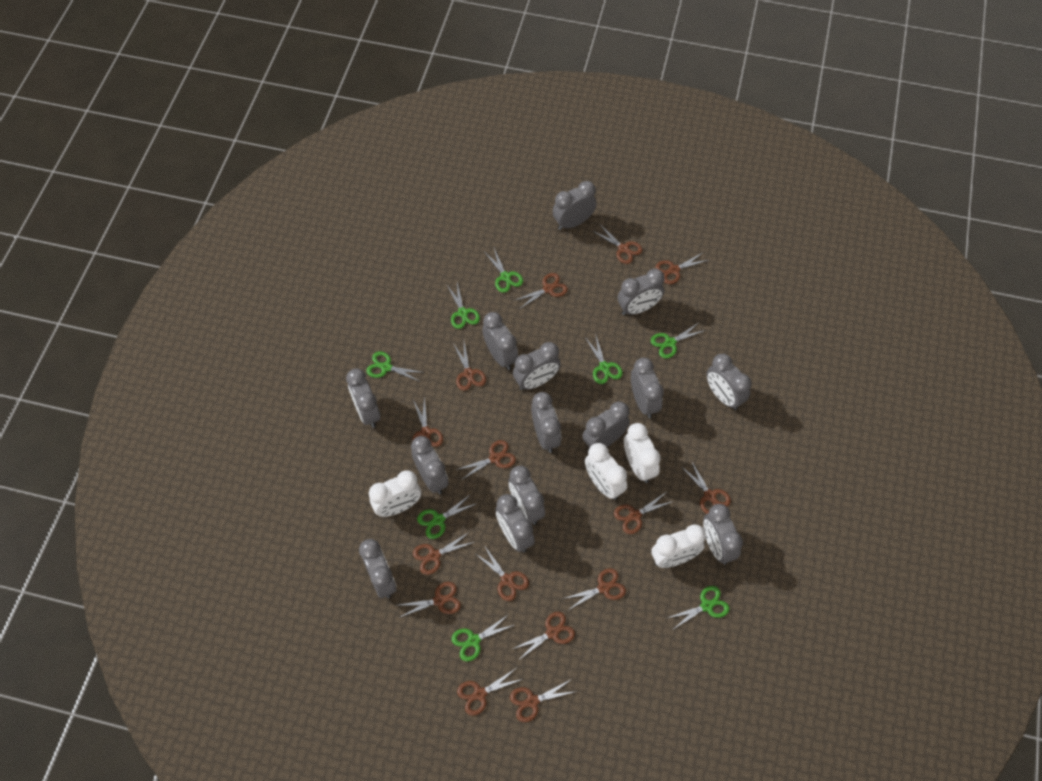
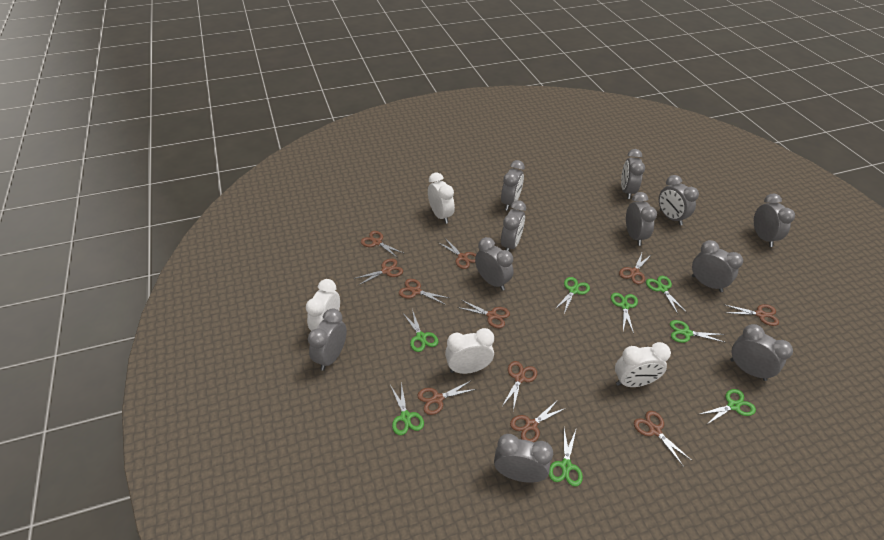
brown scissors: 15 -> 11
grey clock: 14 -> 11

